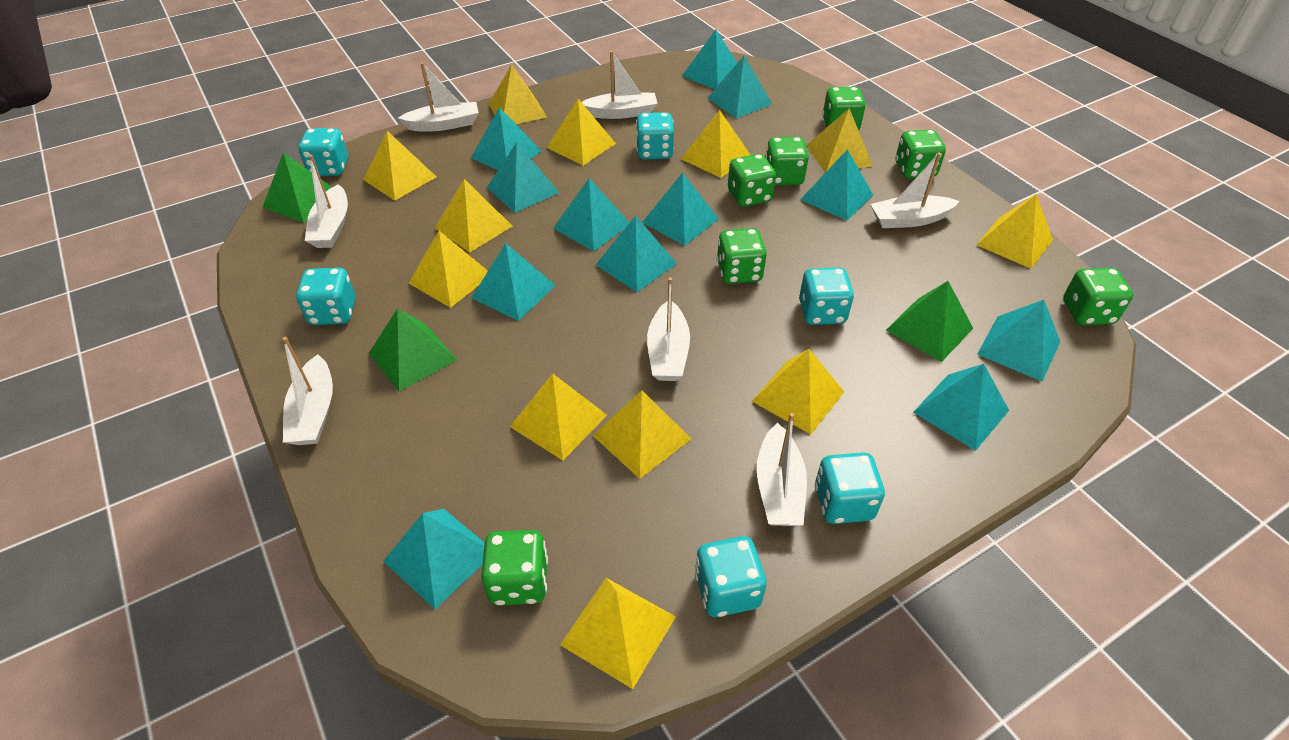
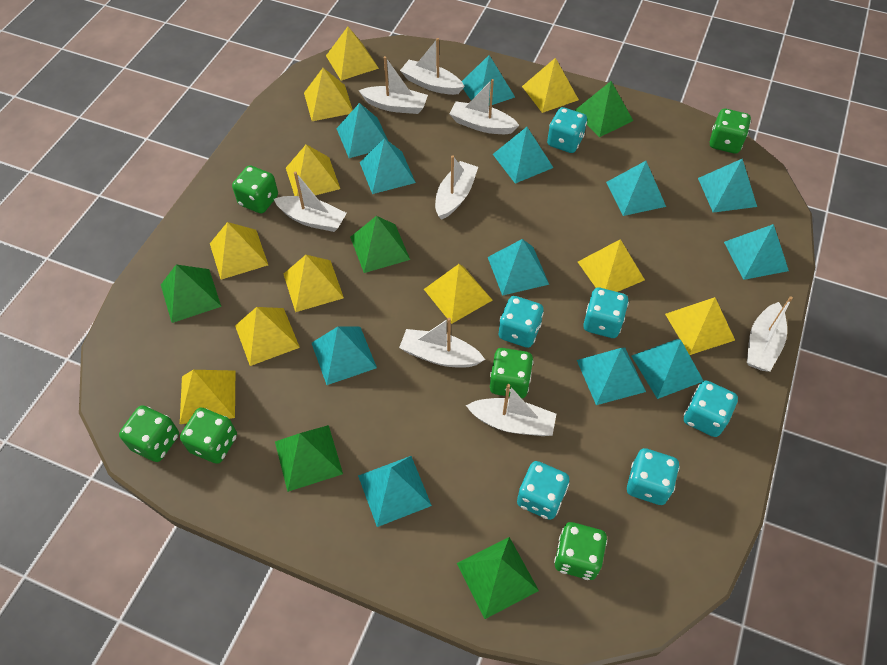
green dice: 7 -> 6
green pyramid: 3 -> 5
white boat: 7 -> 8
yellow pyramid: 12 -> 11

